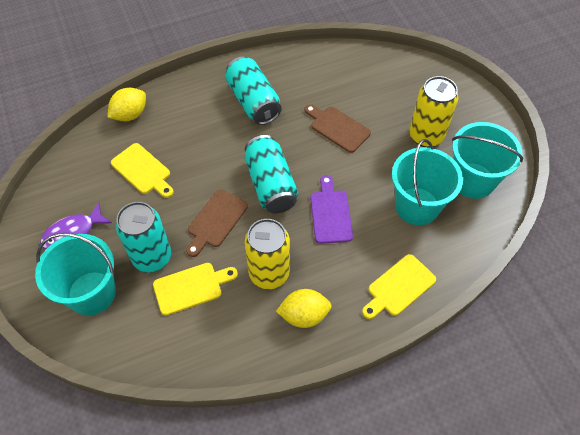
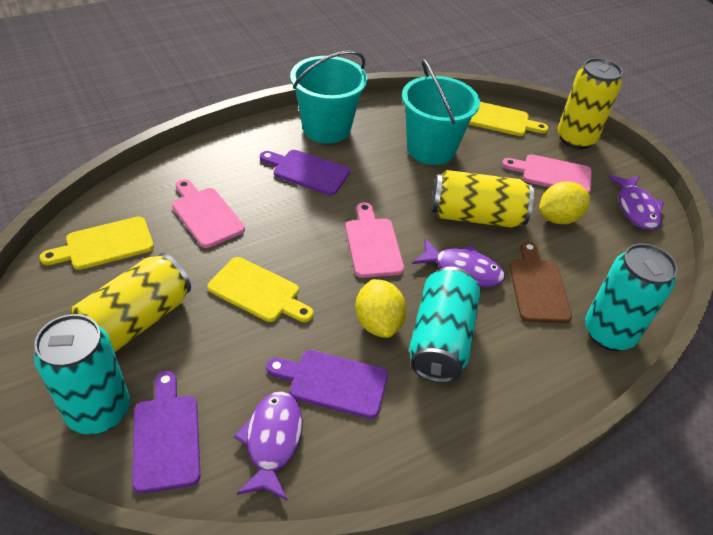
brown cutting board: 2 -> 1
pink cutting board: 0 -> 3
purple cutting board: 1 -> 3
purple fish: 1 -> 3
turquoise bucket: 3 -> 2
yellow can: 2 -> 3

